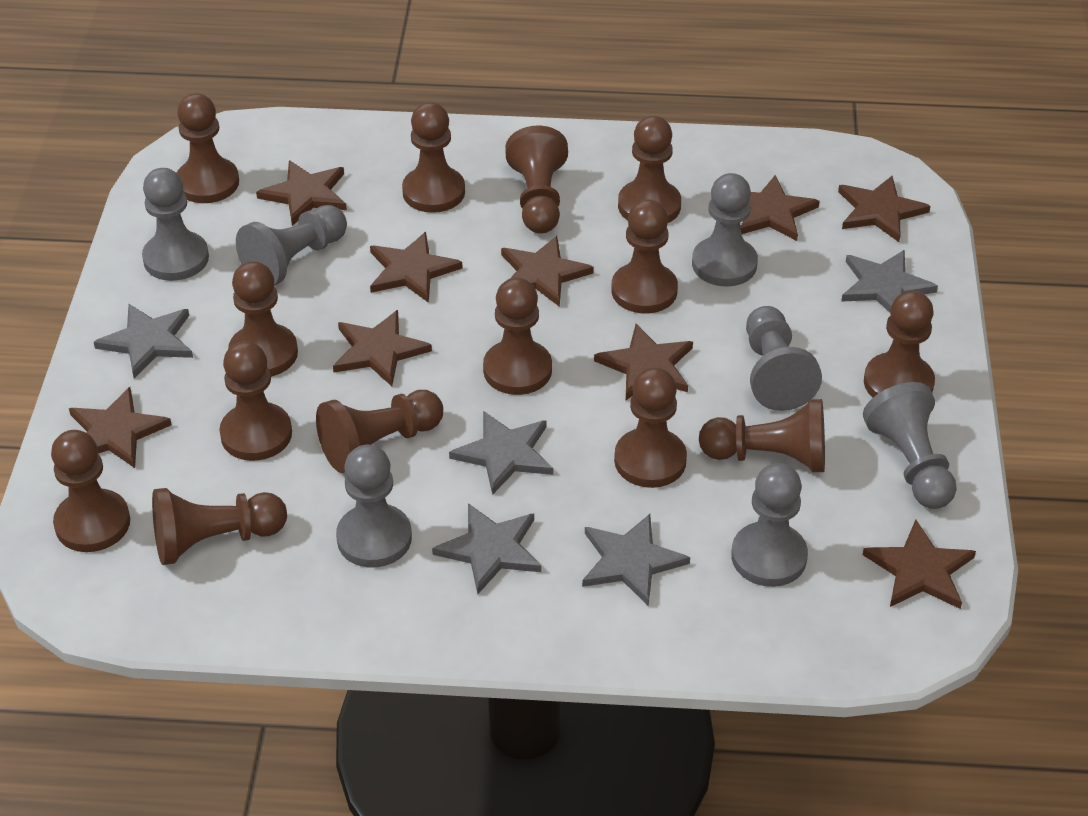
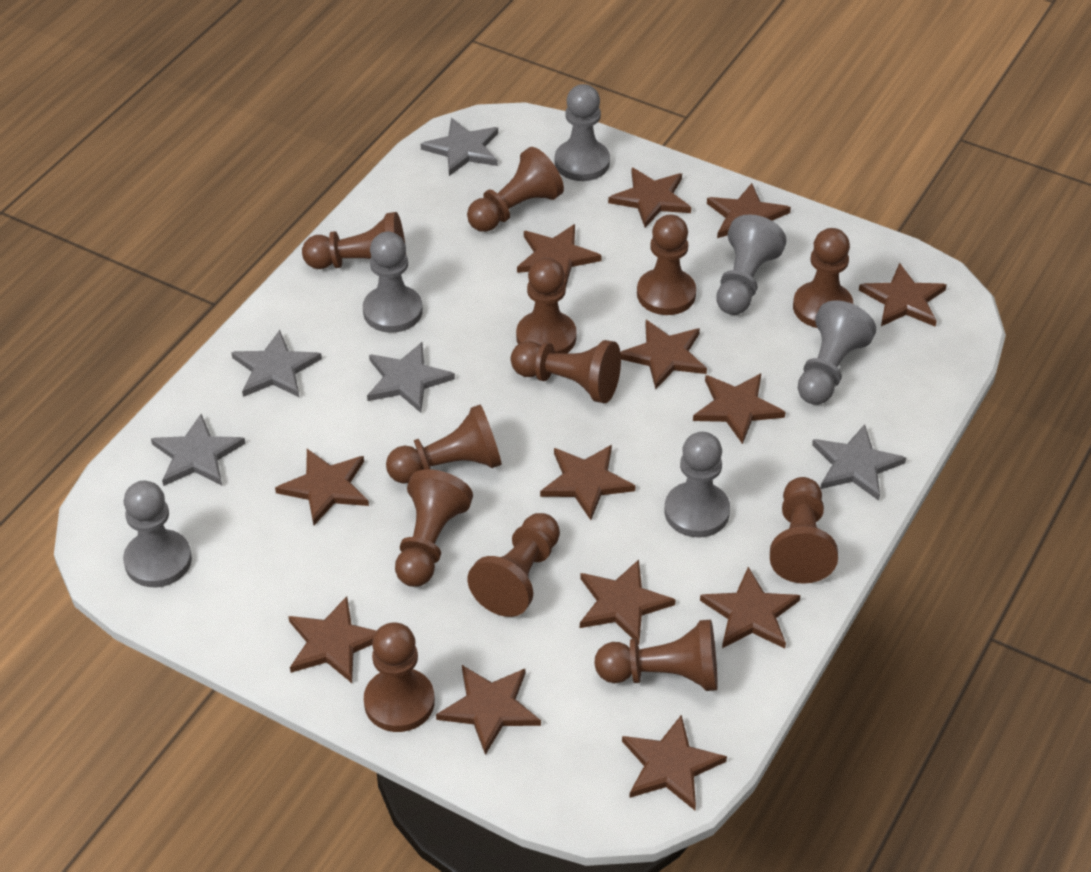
brown pawn: 14 -> 12
brown star: 9 -> 13
grey pawn: 7 -> 6

